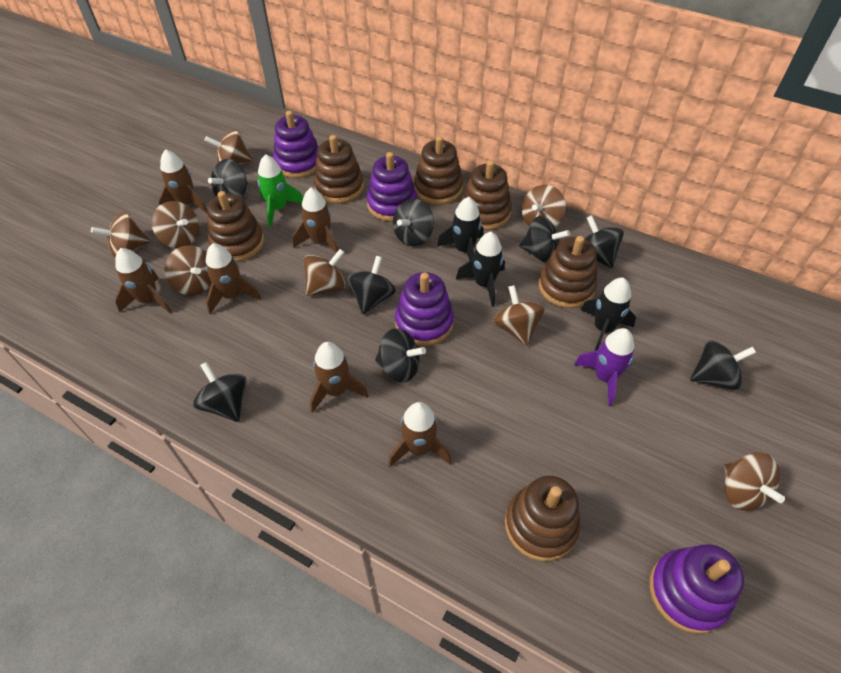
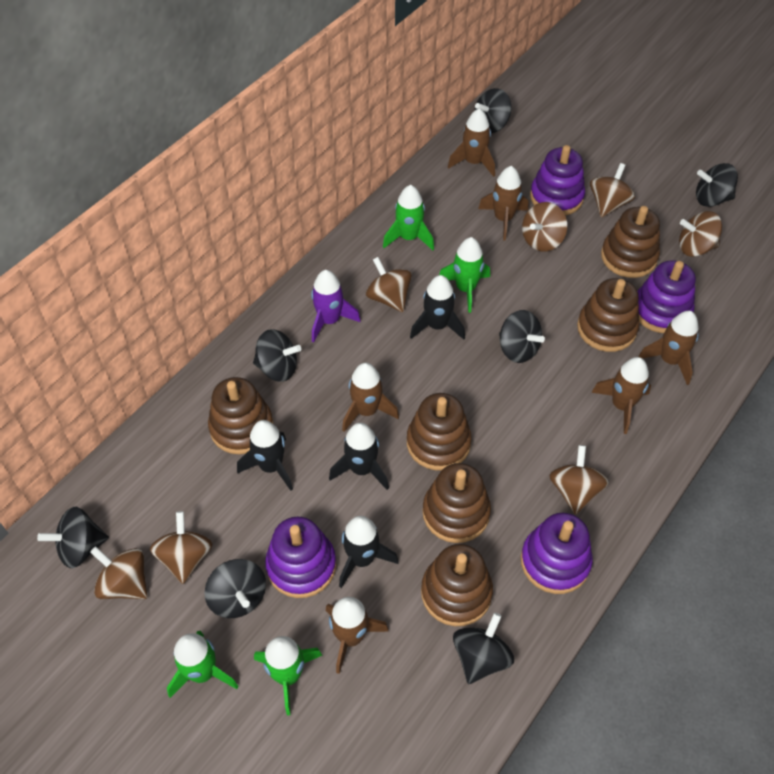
black rocket: 3 -> 4
black spinning top: 8 -> 7
brown spinning top: 8 -> 7
green rocket: 1 -> 4

